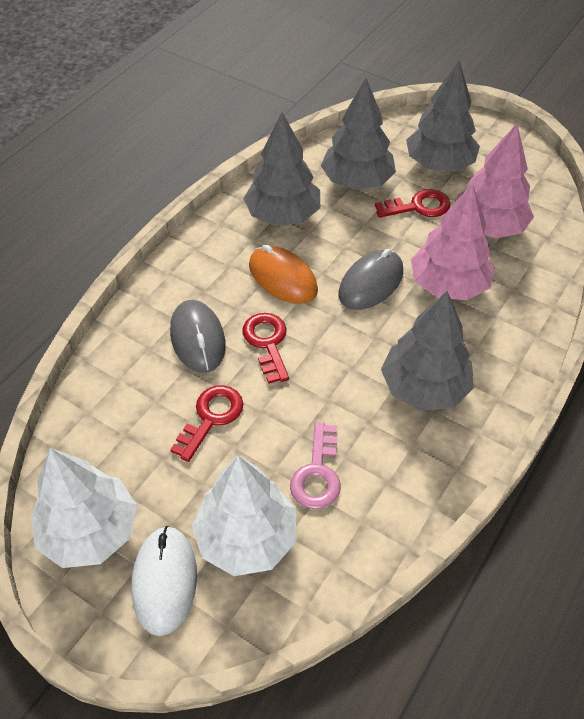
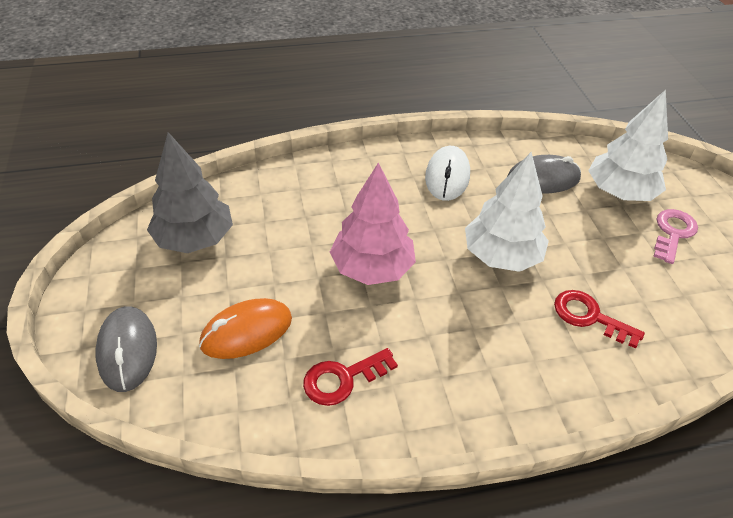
grey tree: 4 -> 1
pink tree: 2 -> 1
red key: 3 -> 2

